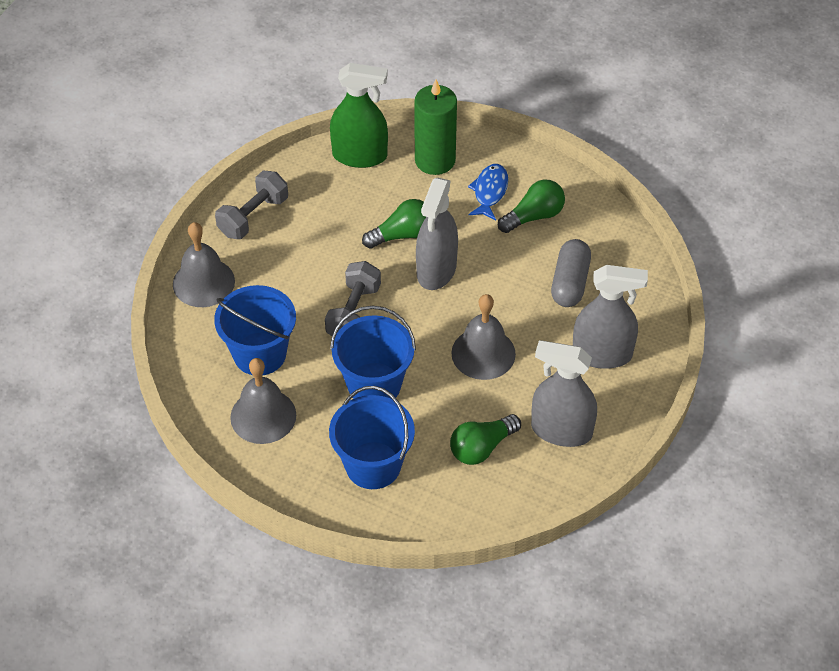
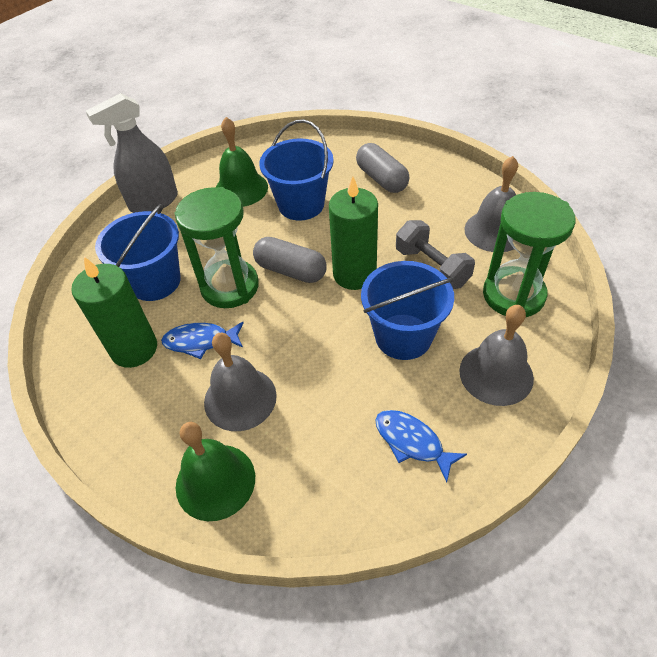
blue fish: 1 -> 2
green bell: 0 -> 2
green candle: 1 -> 2
green hourglass: 0 -> 2
green light bulb: 3 -> 0
green spray bottle: 1 -> 0
grey capsule: 1 -> 2
grey dumbbell: 2 -> 1
grey spray bottle: 3 -> 1

